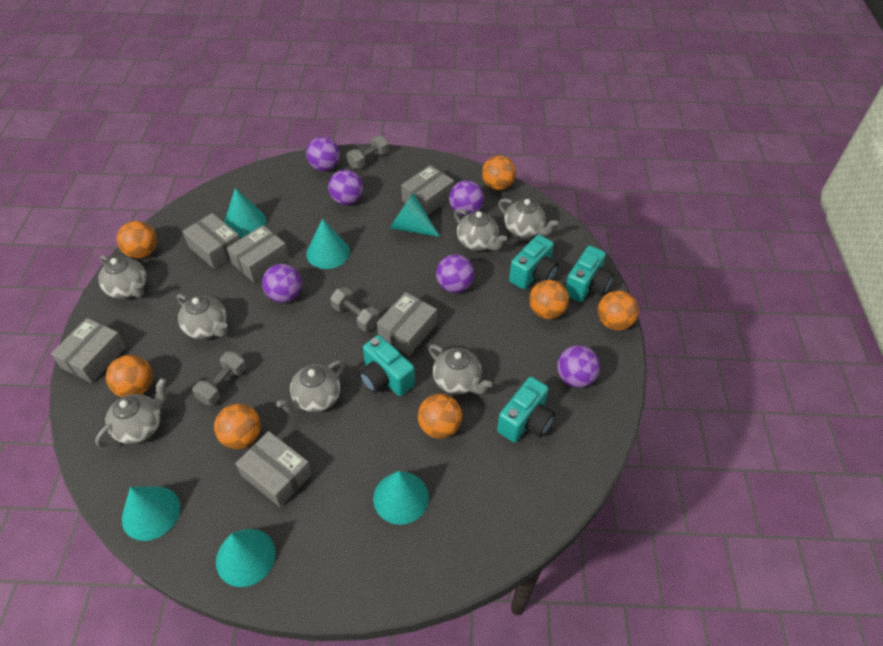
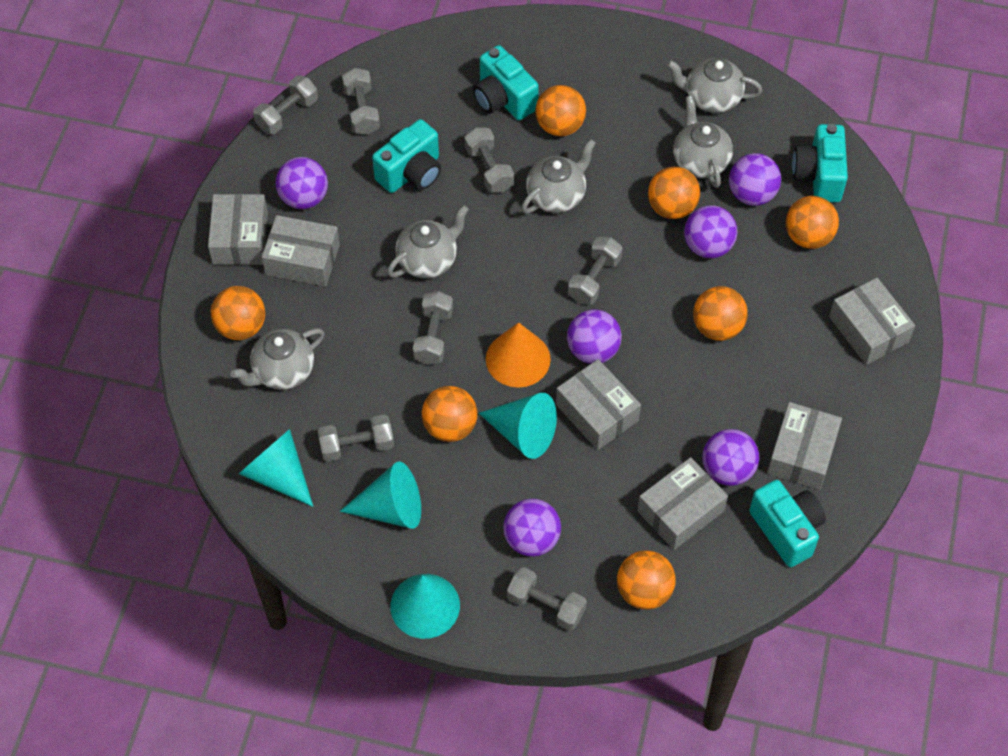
grey dumbbell: 3 -> 7
grey teapot: 7 -> 5
orange cone: 0 -> 1
turquoise cone: 6 -> 4

